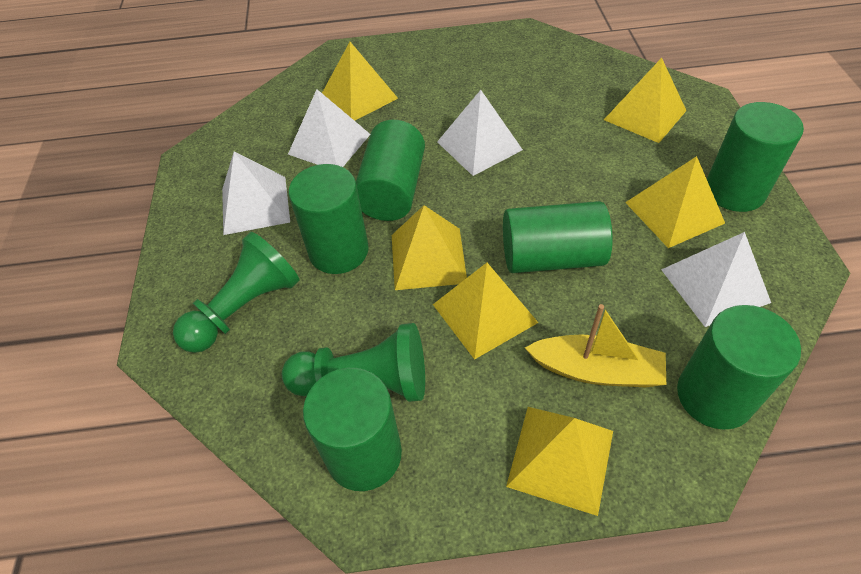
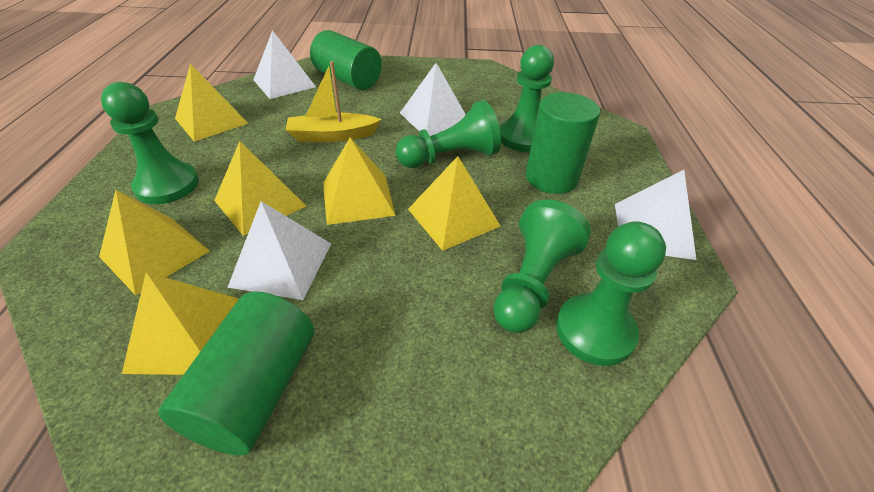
green cylinder: 6 -> 3
green pawn: 2 -> 5

